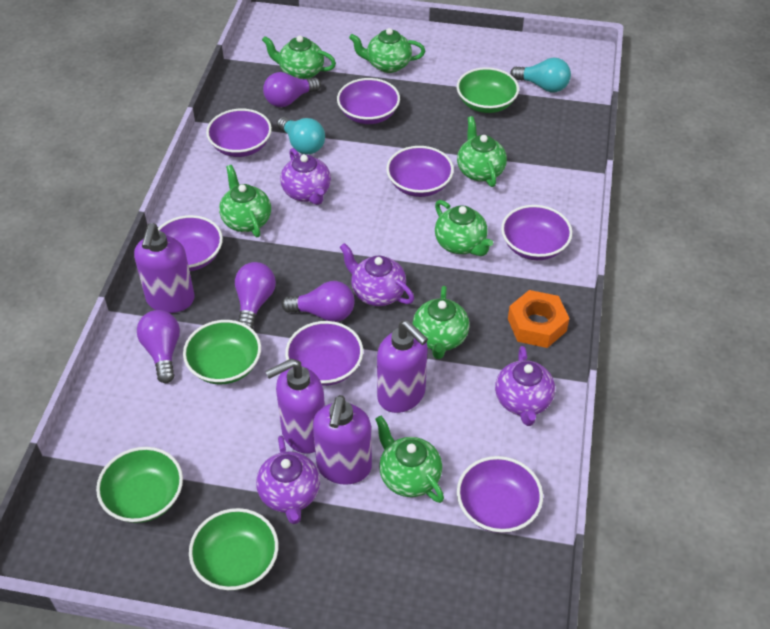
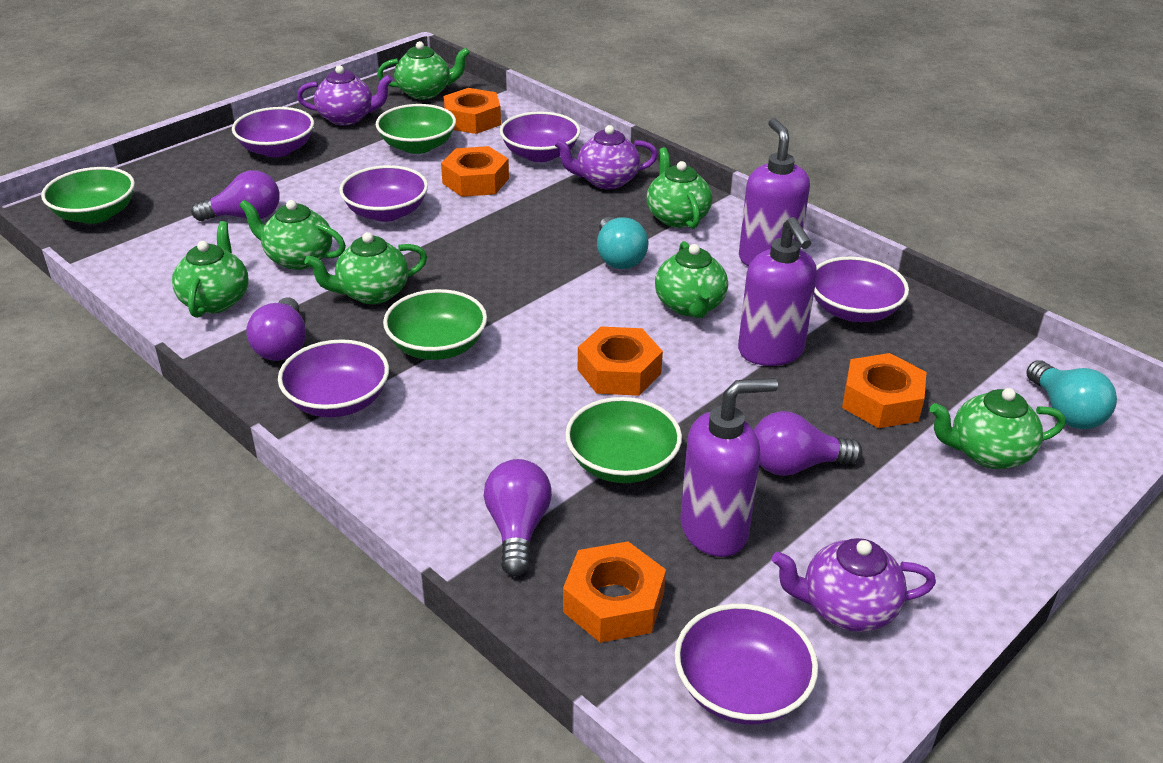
orange nut: 1 -> 5
purple bowl: 7 -> 6
purple soap dispenser: 4 -> 3
purple teapot: 4 -> 3

